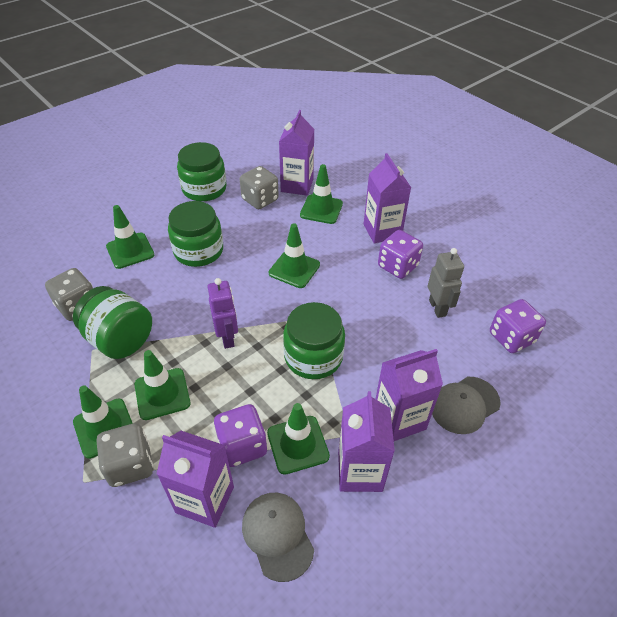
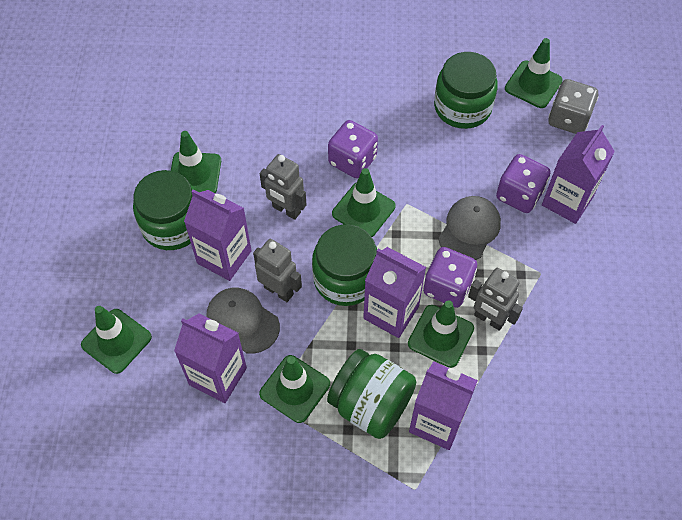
grey dice: 3 -> 1
grey robot: 1 -> 3
purple robot: 1 -> 0

